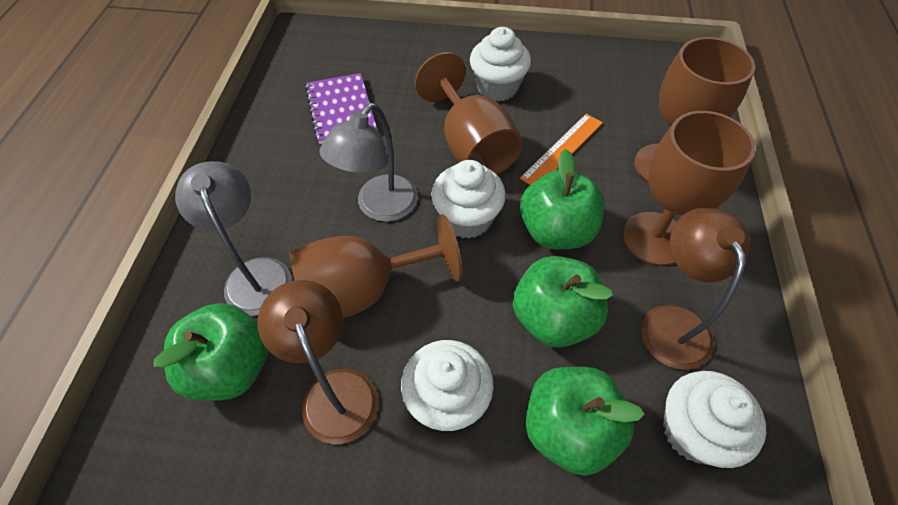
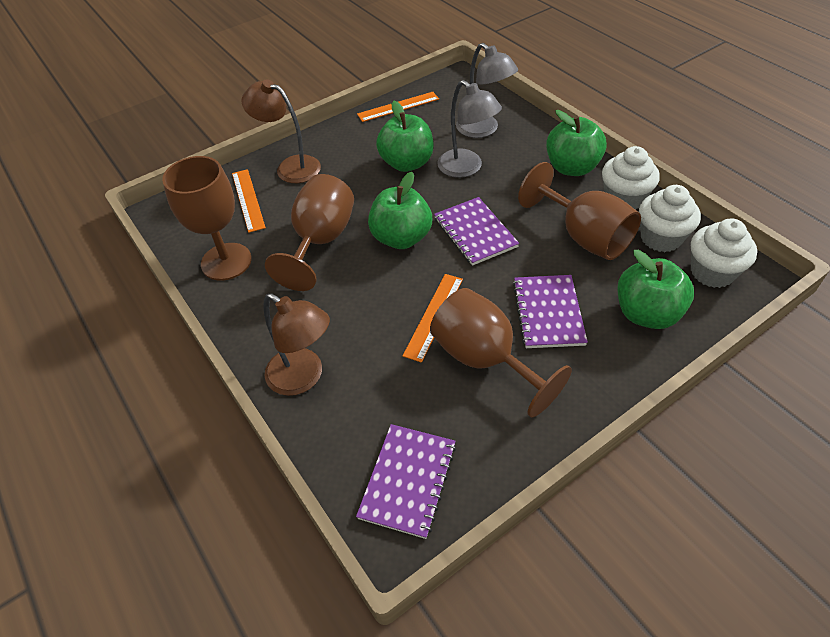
orange ruler: 1 -> 3
purple notebook: 1 -> 3
white cupcake: 4 -> 3

